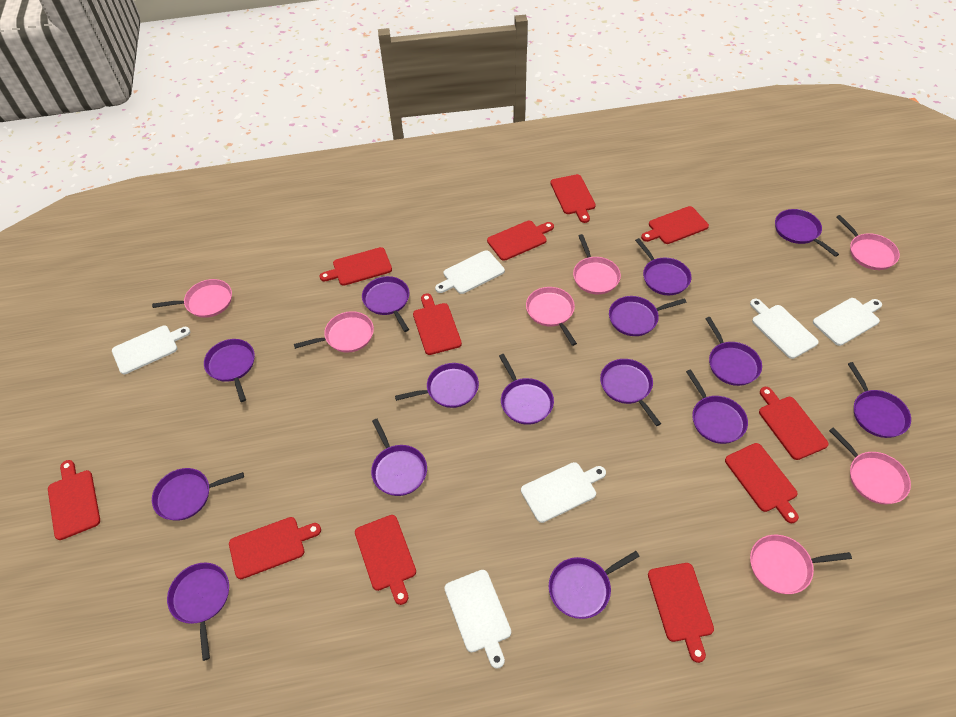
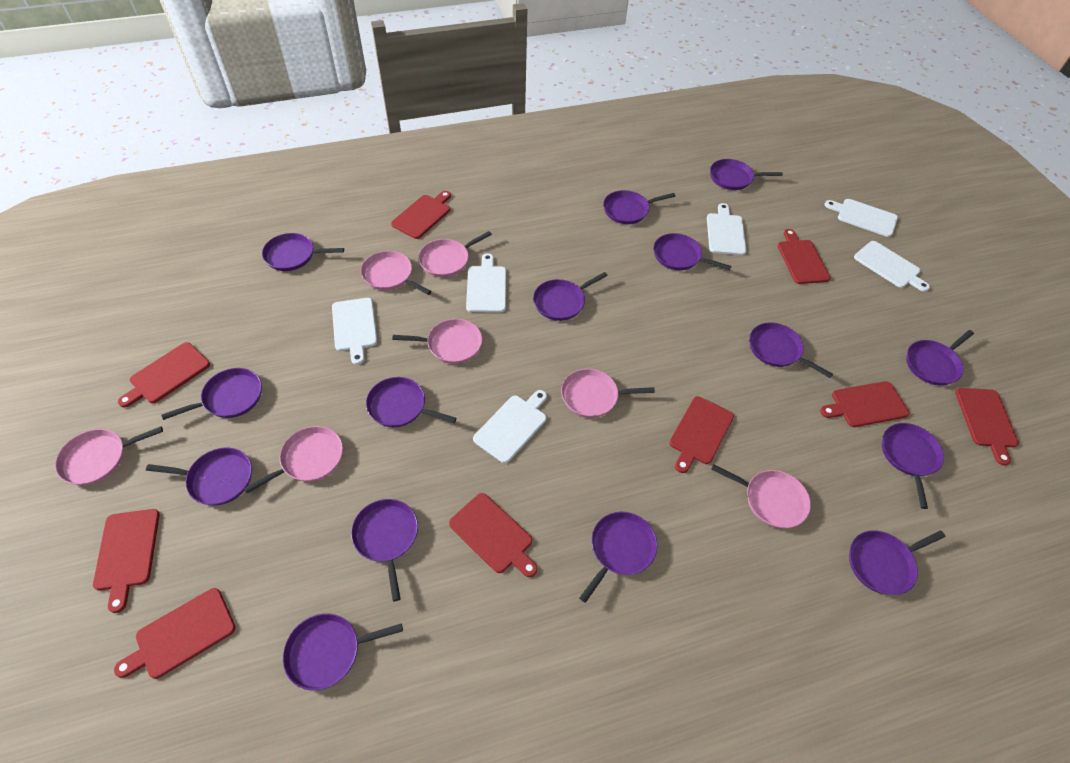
red cutting board: 11 -> 9

